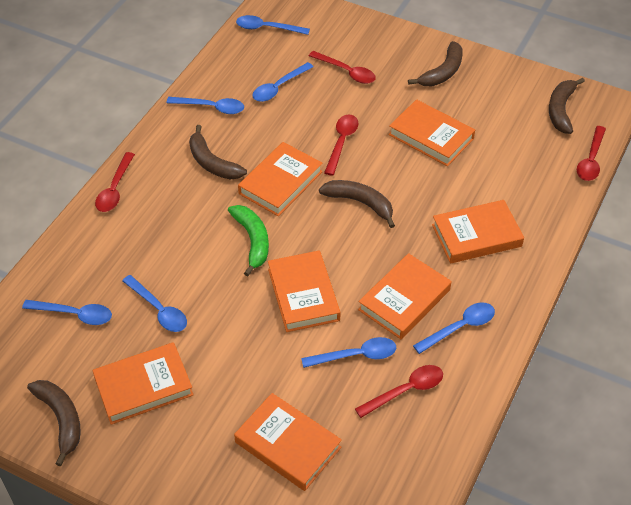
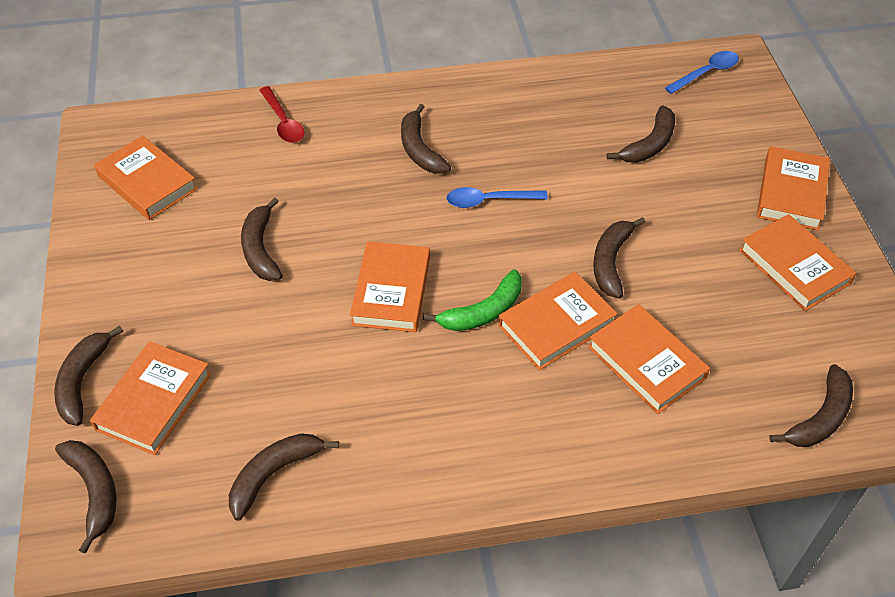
blue spoon: 7 -> 2
brown banana: 5 -> 8
red spoon: 5 -> 1

